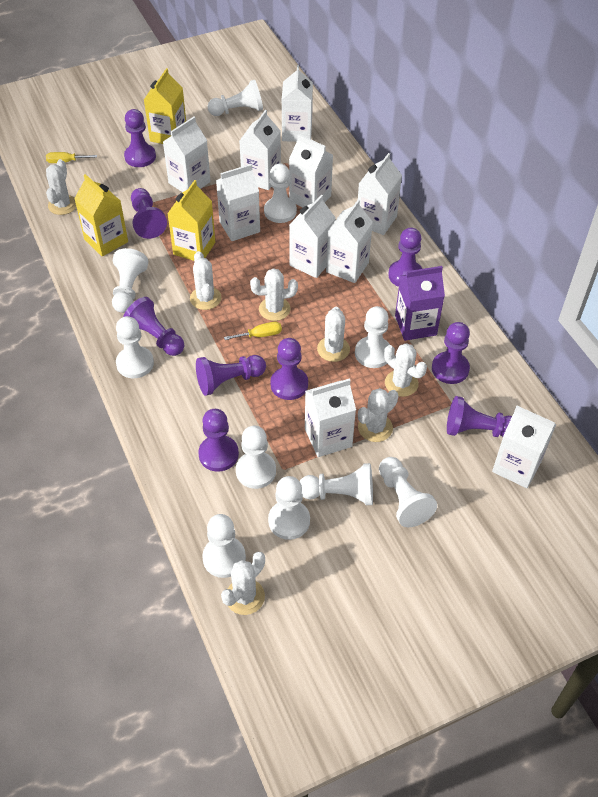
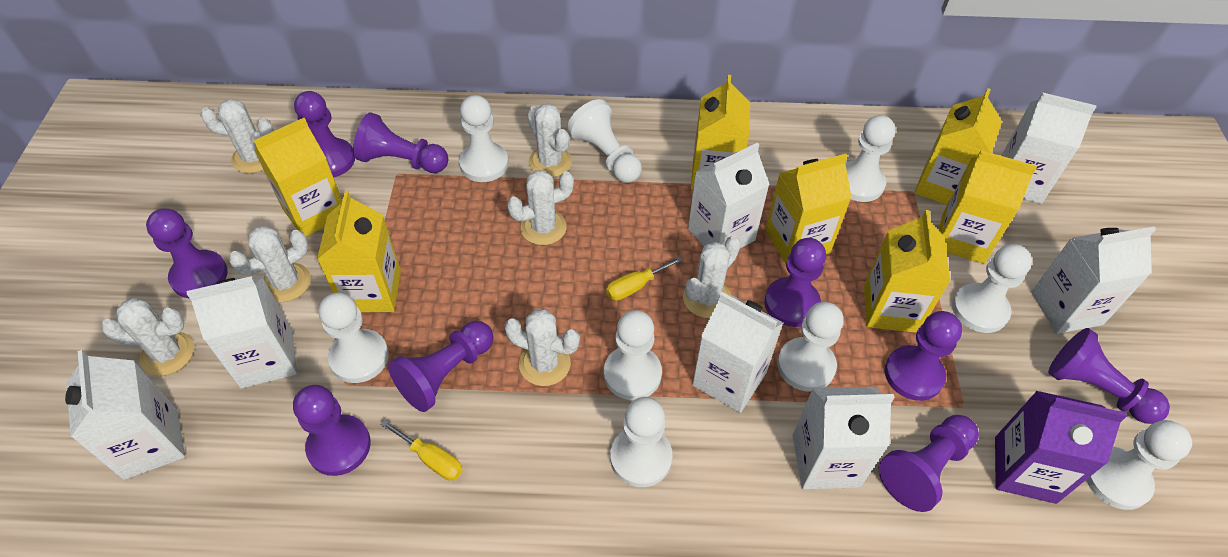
white carton: 10 -> 7
white pawn: 10 -> 9
yellow carton: 3 -> 7

